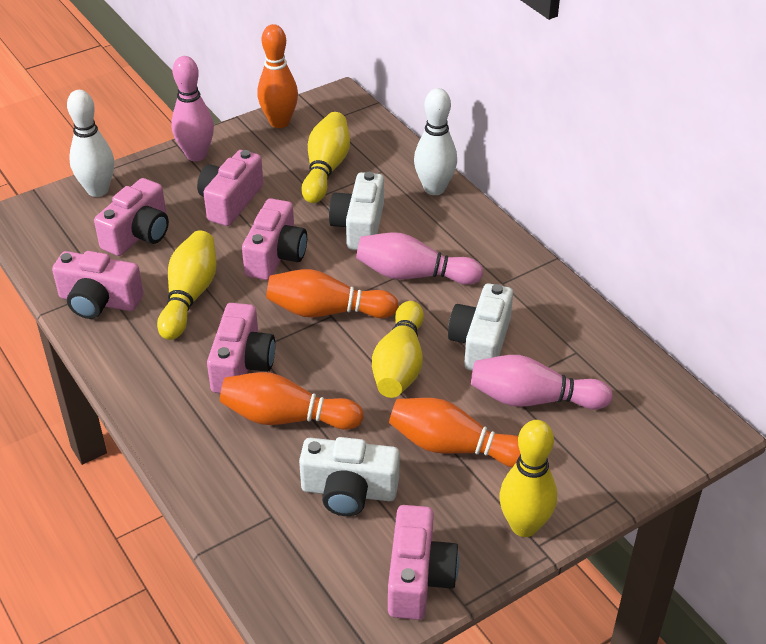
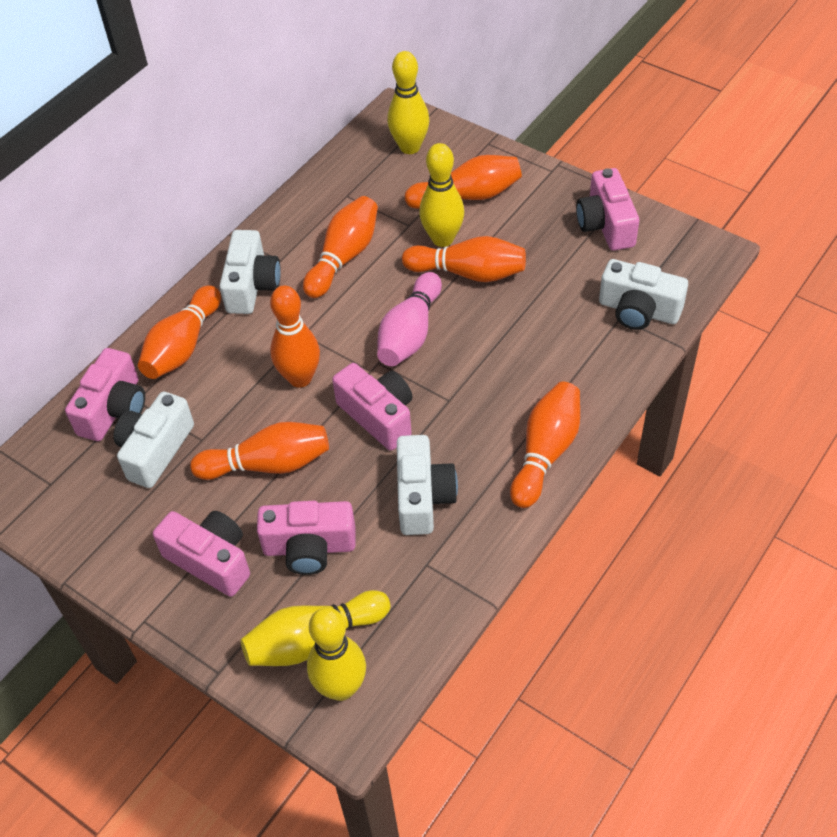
orange bowling pin: 4 -> 7
pink bowling pin: 3 -> 1
pink camera: 6 -> 5
white bowling pin: 2 -> 0
white camera: 3 -> 4

